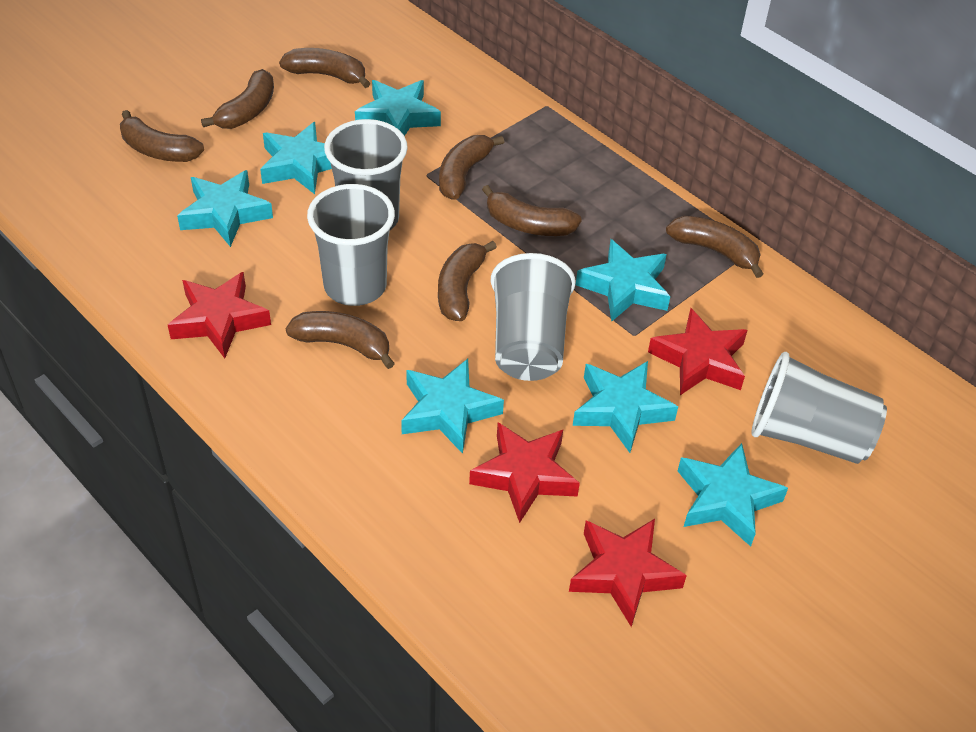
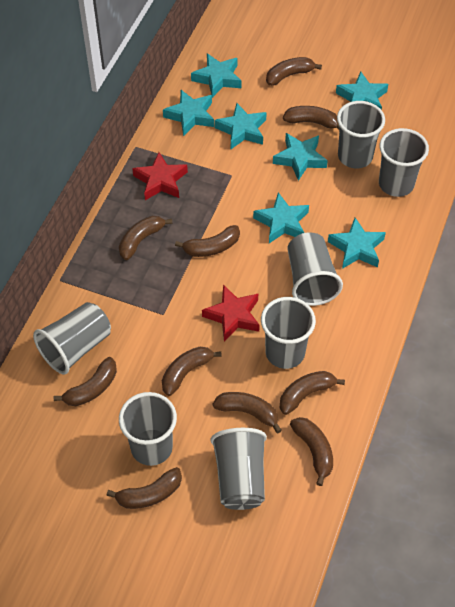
brown banana: 8 -> 10
grey cup: 4 -> 7
red star: 4 -> 2

